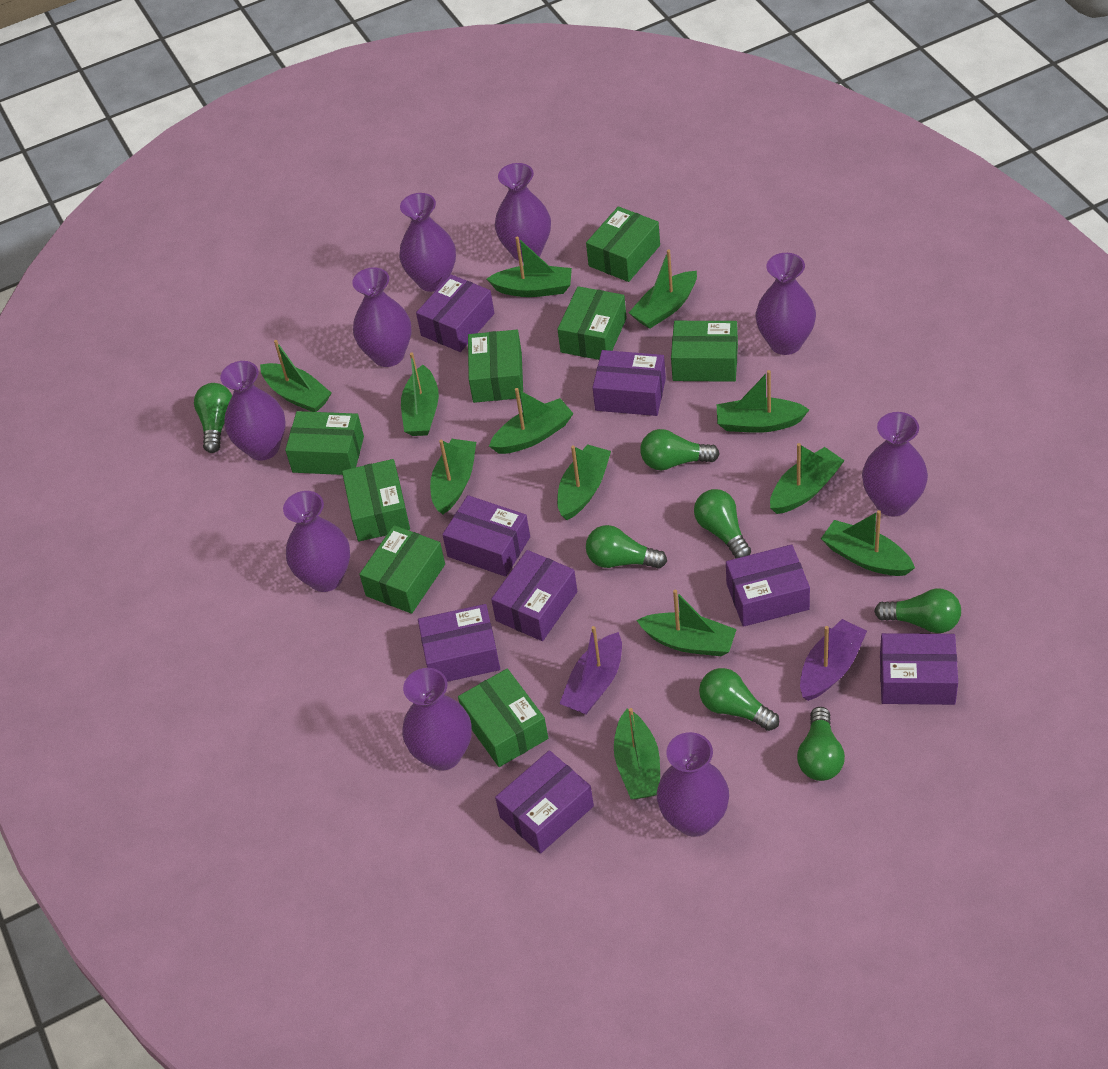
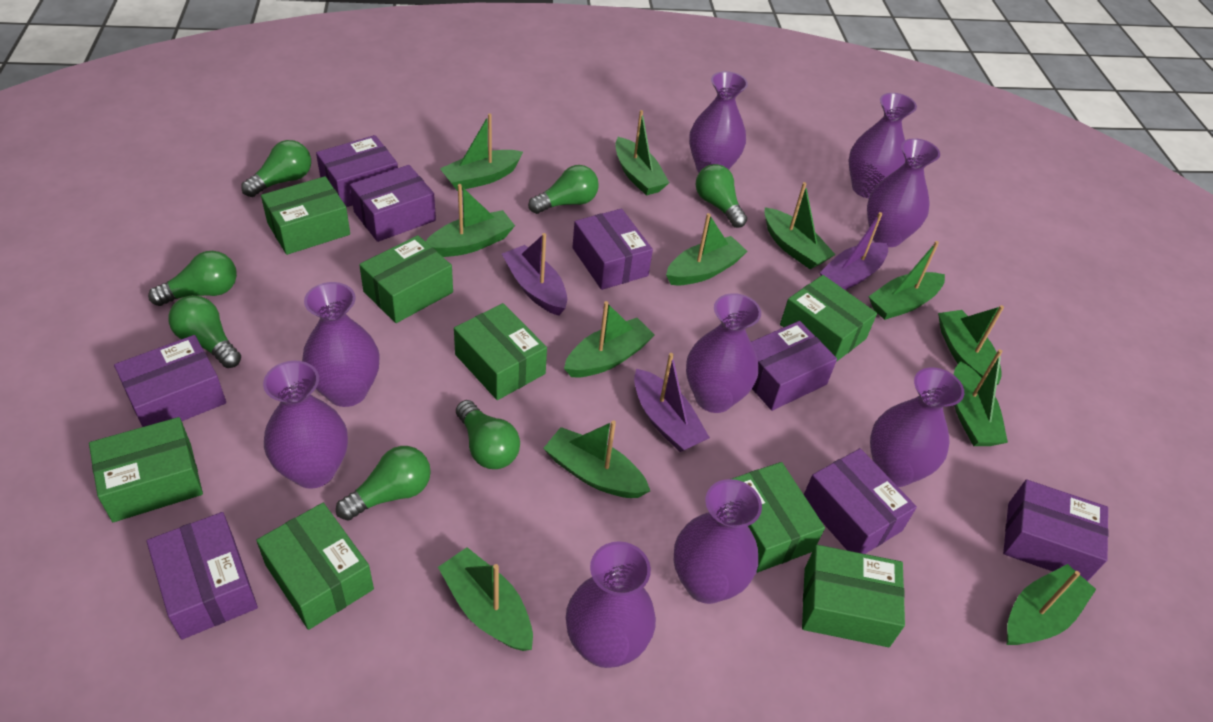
purple boat: 2 -> 3

